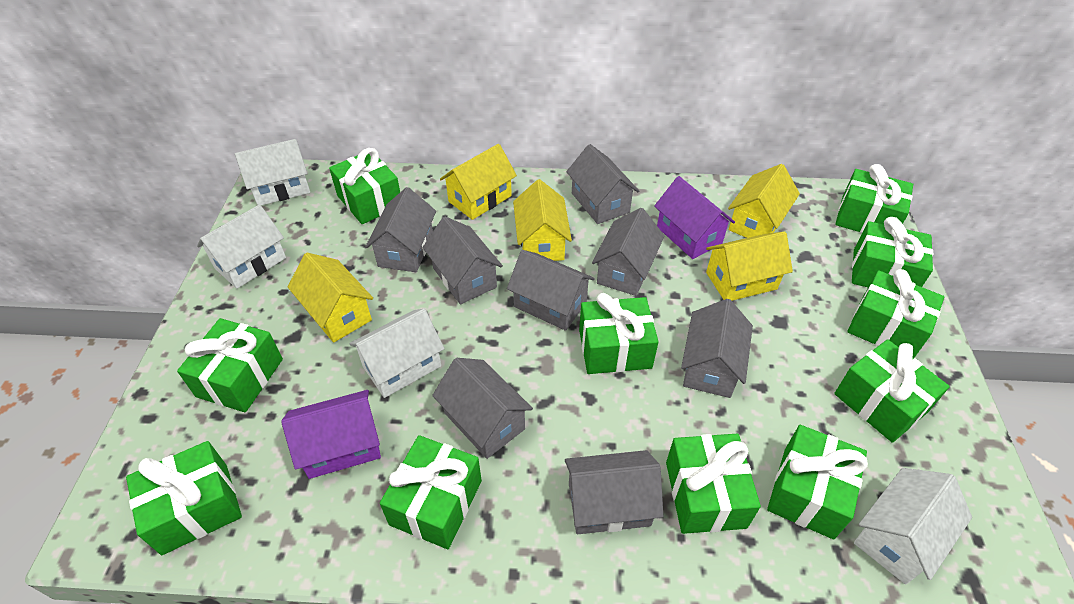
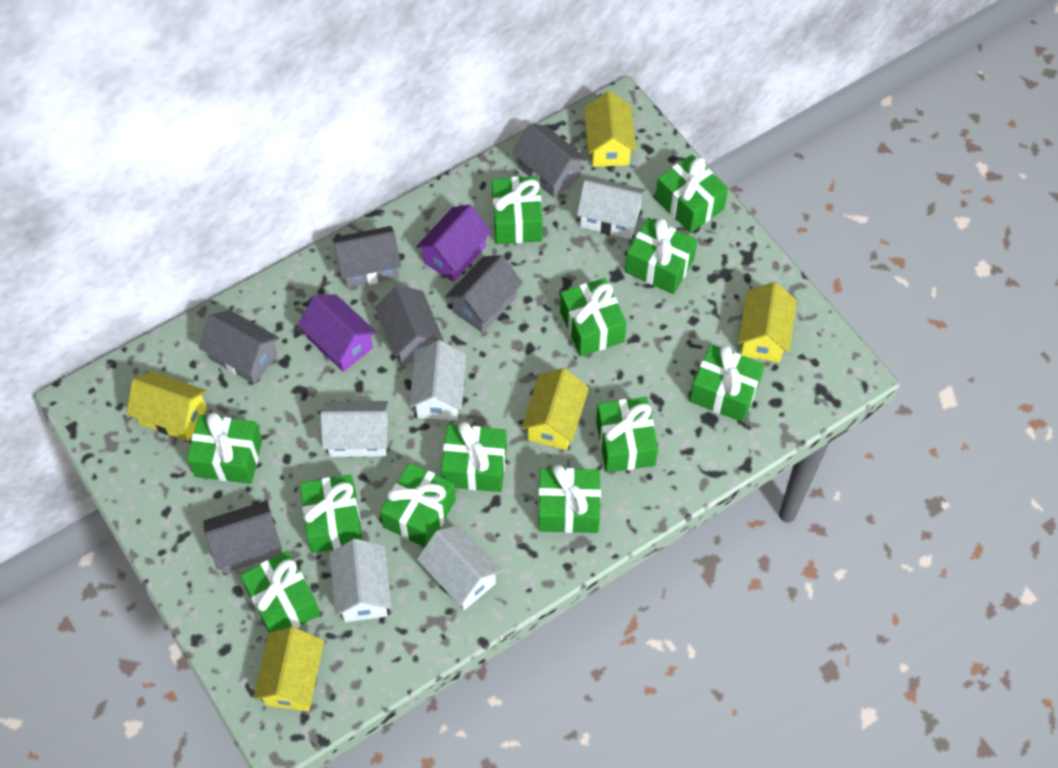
green gift: 11 -> 12
grey house: 8 -> 6
white house: 4 -> 5

